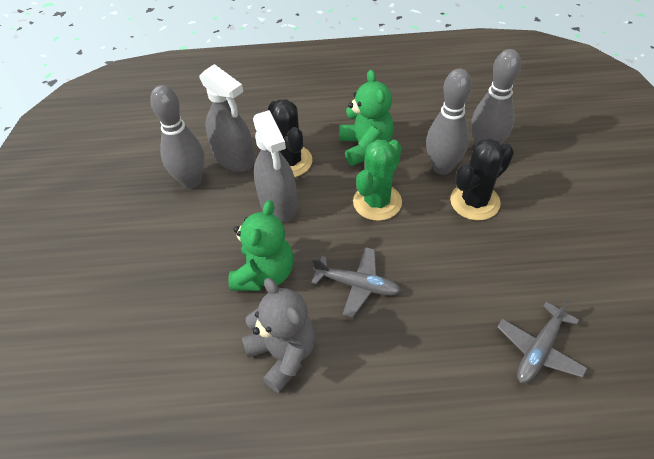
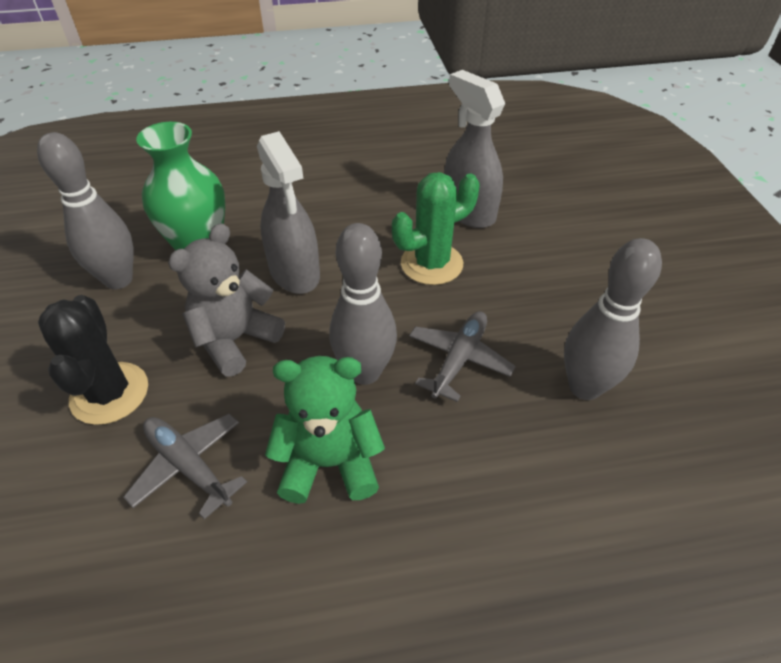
black cactus: 2 -> 1
green teddy bear: 2 -> 1
green vase: 0 -> 1

